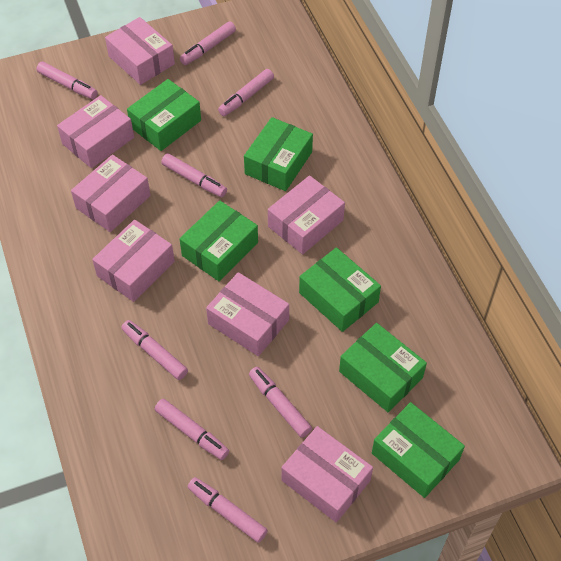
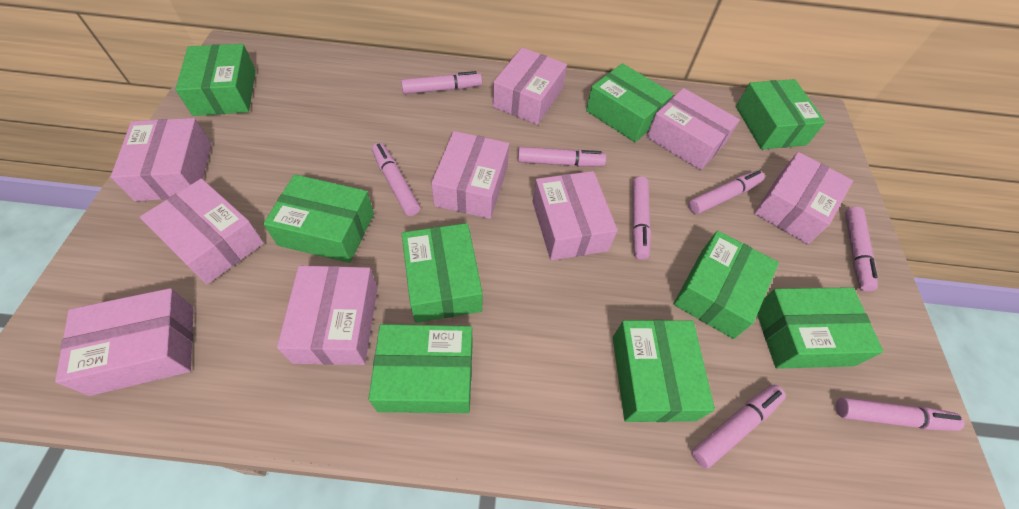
green box: 6 -> 9
pink box: 7 -> 9

